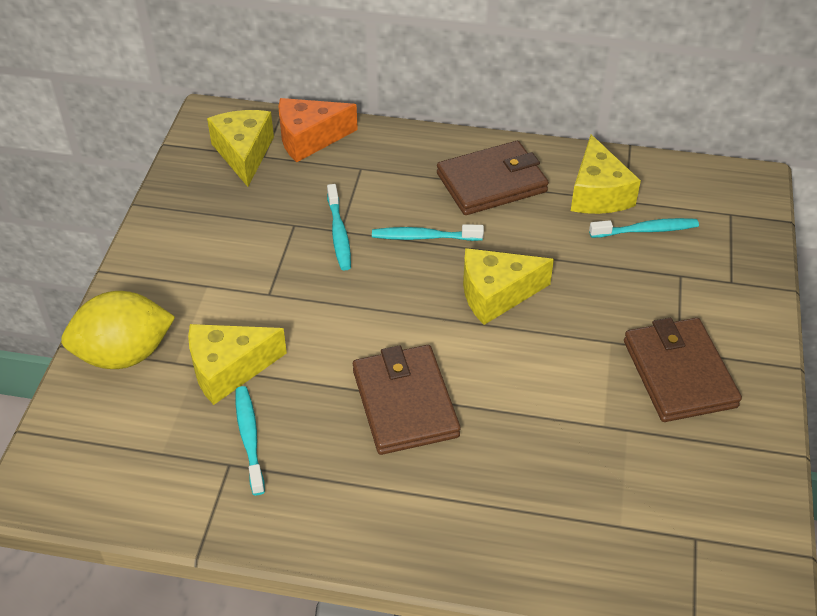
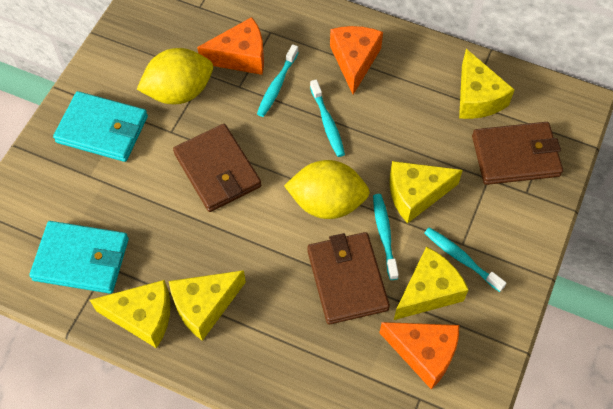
orange cheese: 1 -> 3
turquoise wallet: 0 -> 2
yellow cheese: 4 -> 5
yellow lemon: 1 -> 2

